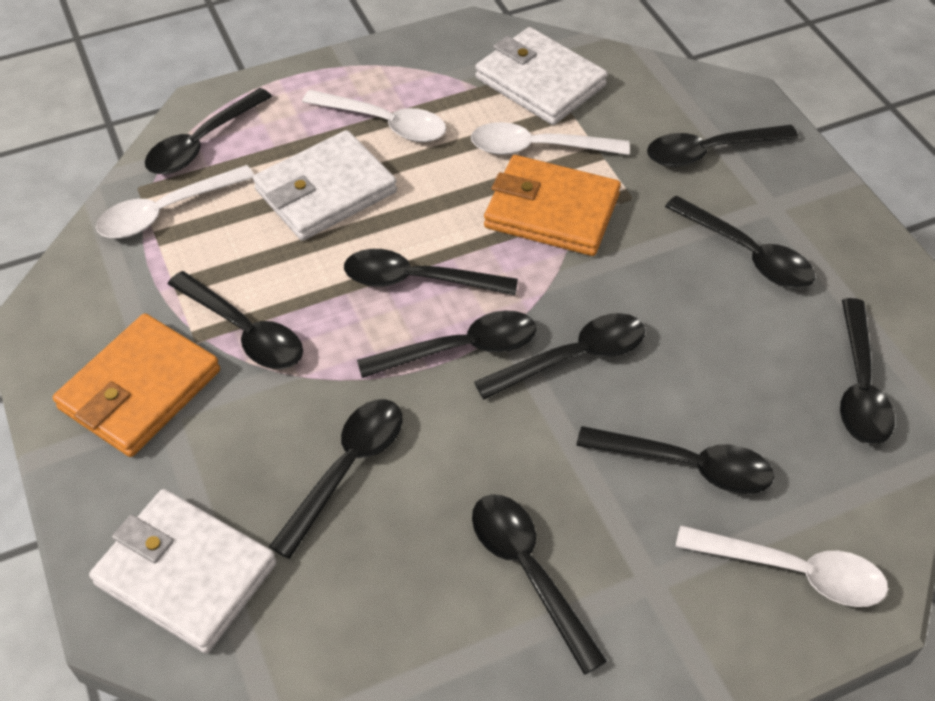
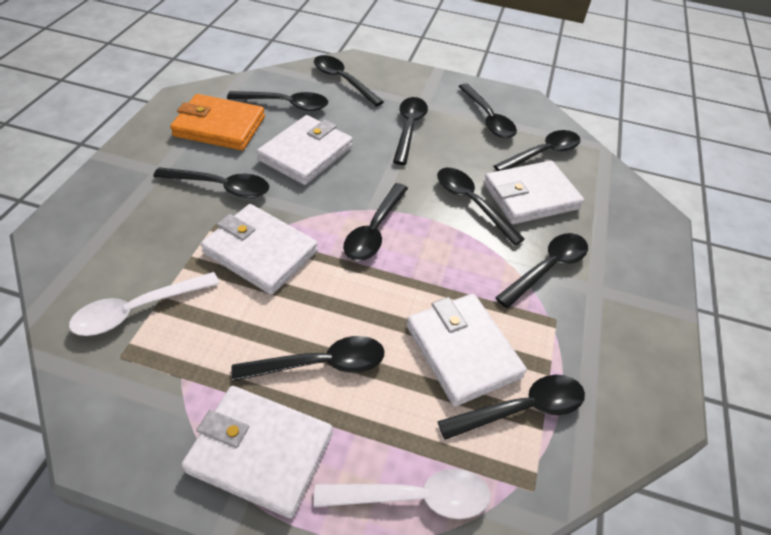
orange wallet: 2 -> 1
white spoon: 4 -> 2
white wallet: 3 -> 5

